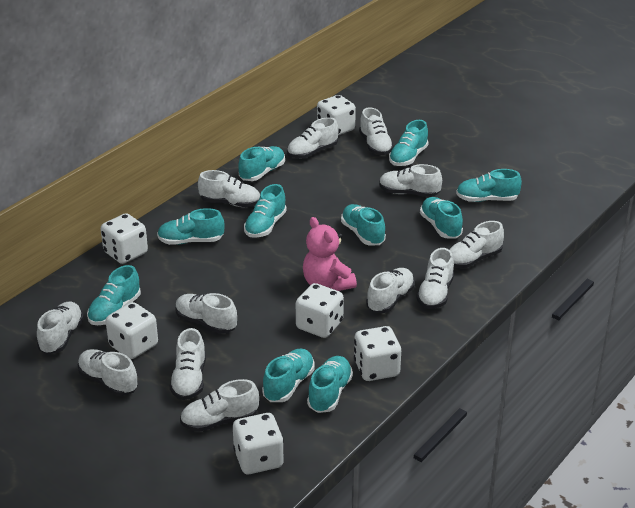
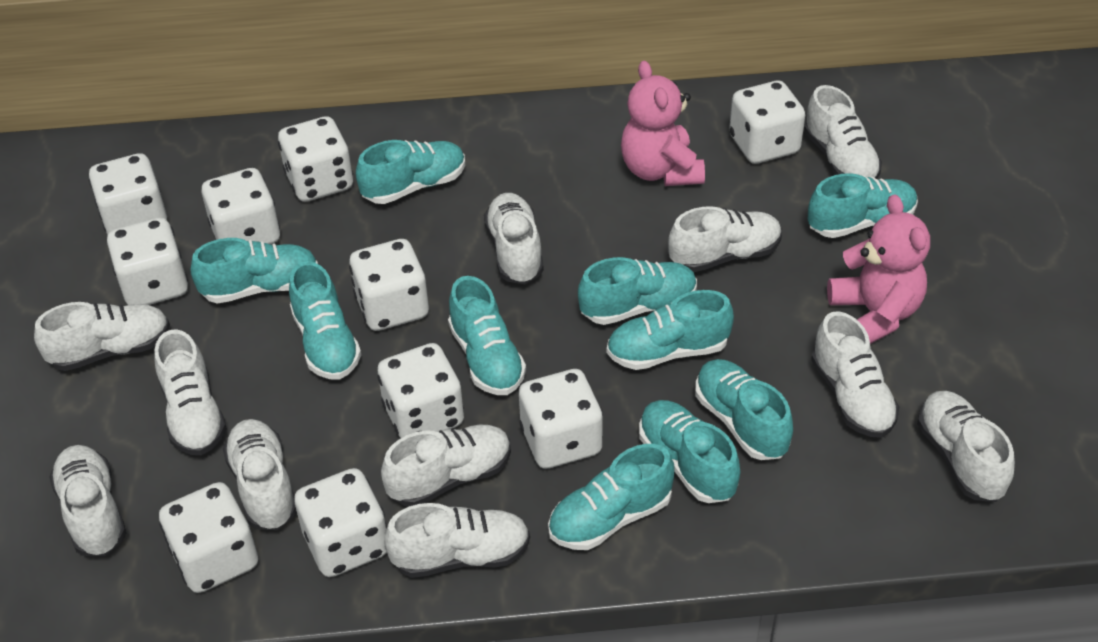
pink teddy bear: 1 -> 2
white dice: 6 -> 10
white shoe: 12 -> 11

